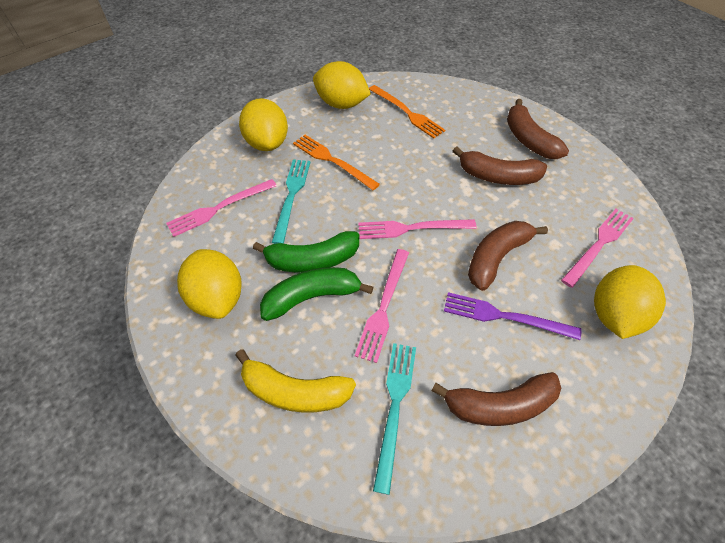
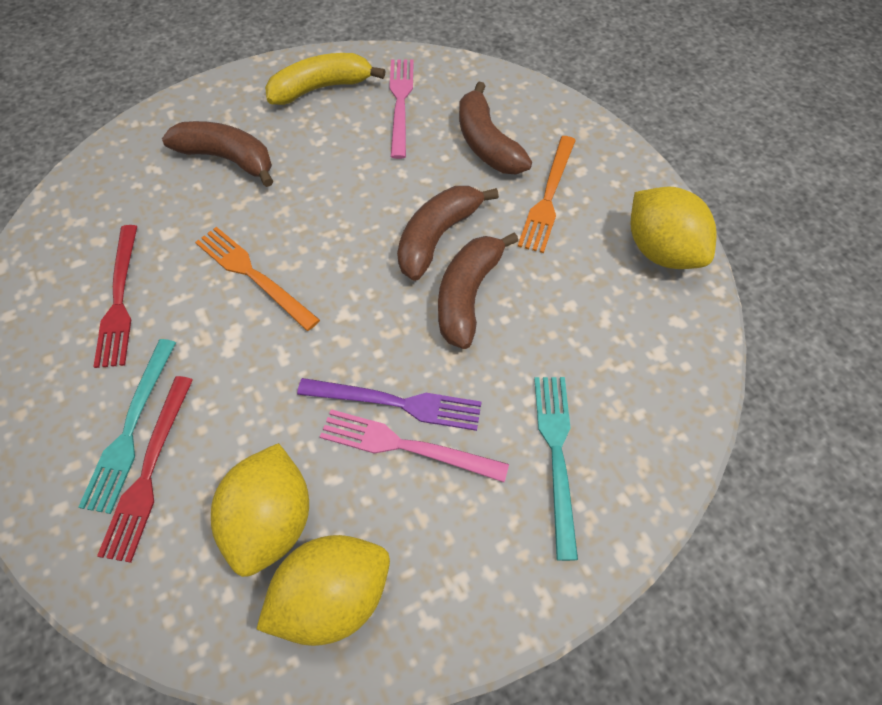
green banana: 2 -> 0
pink fork: 4 -> 2
red fork: 0 -> 2
yellow lemon: 4 -> 3

